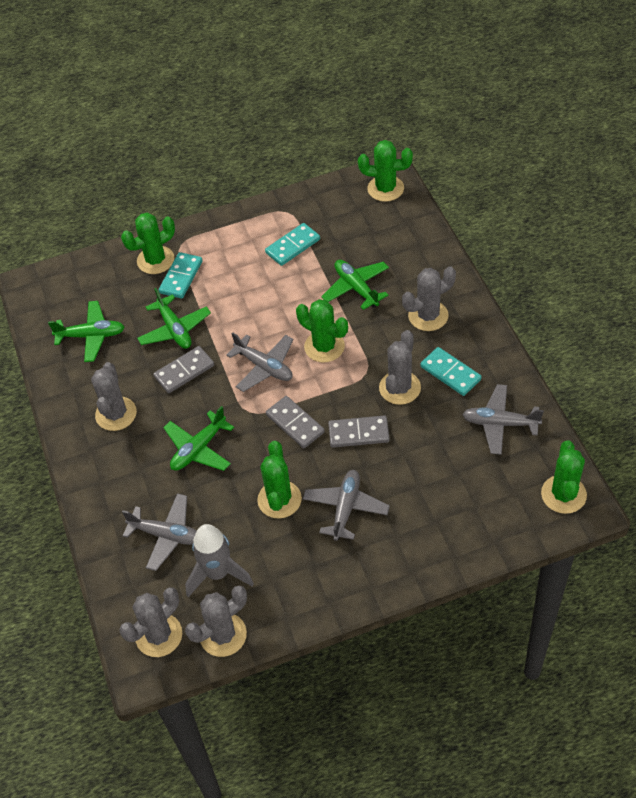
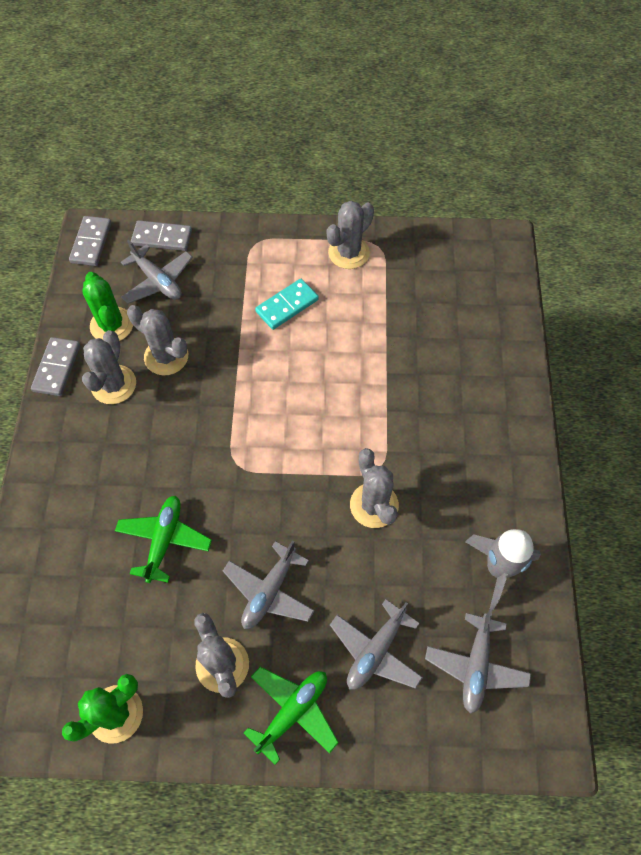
green cactus: 5 -> 2
green plane: 4 -> 2
turquoise domino: 3 -> 1

